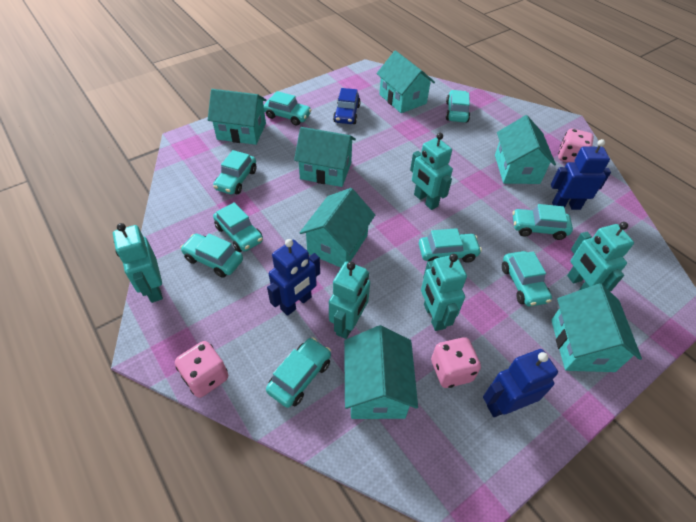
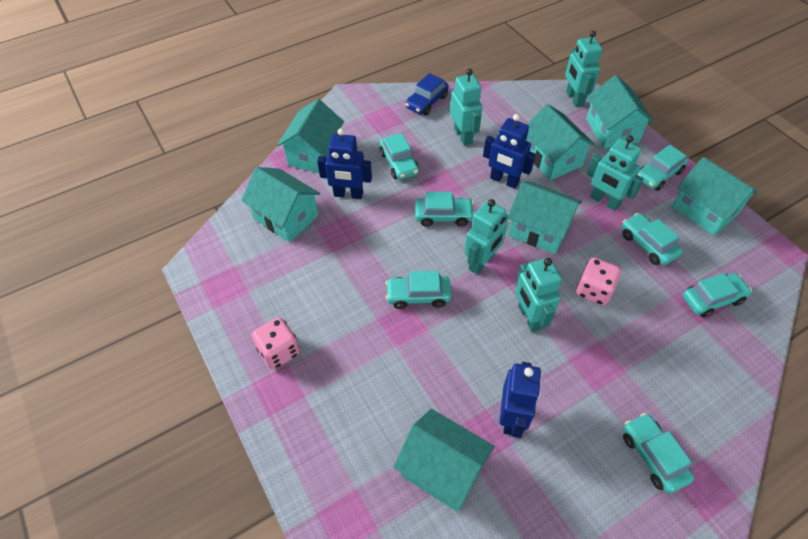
pink dice: 3 -> 2
turquoise car: 9 -> 7

